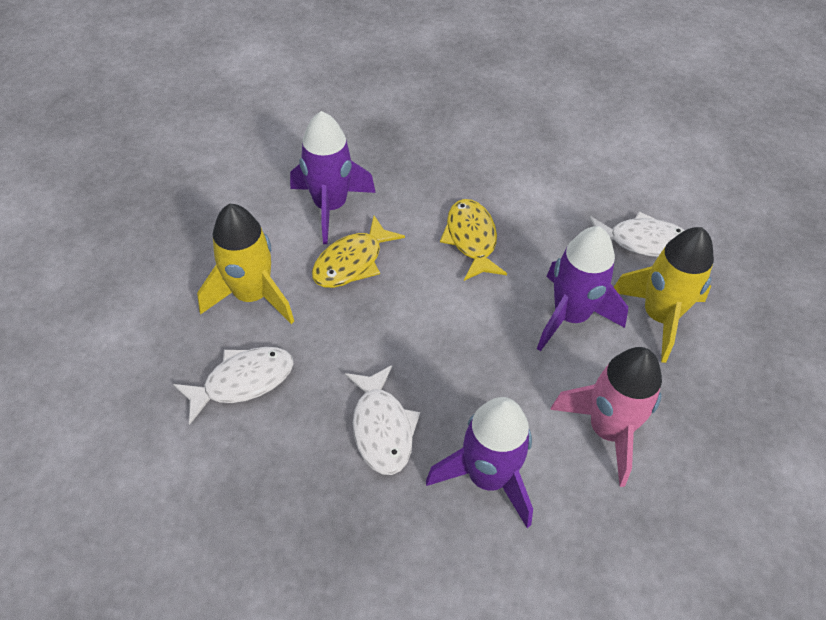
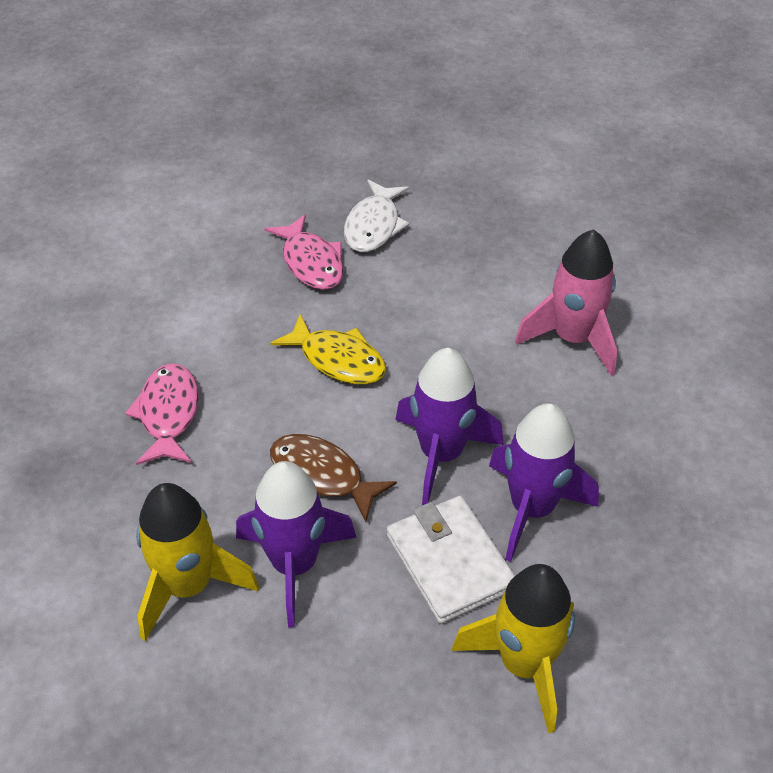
brown fish: 0 -> 1
pink fish: 0 -> 2
white fish: 3 -> 1
white wallet: 0 -> 1
yellow fish: 2 -> 1

